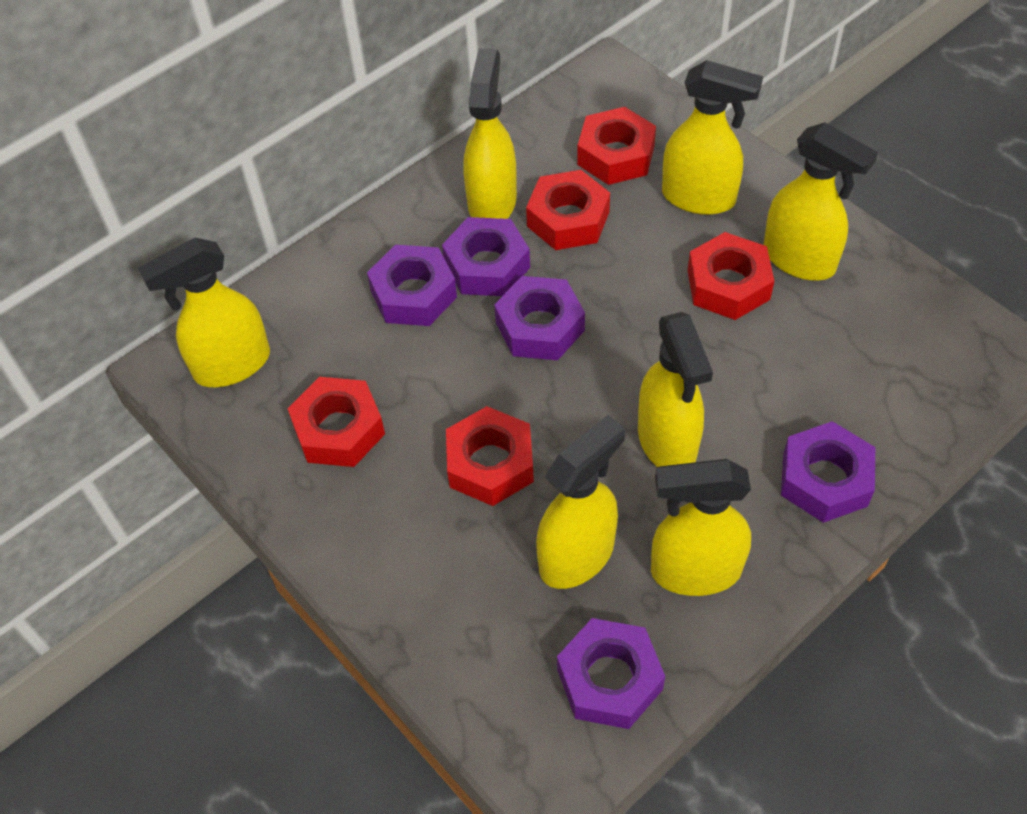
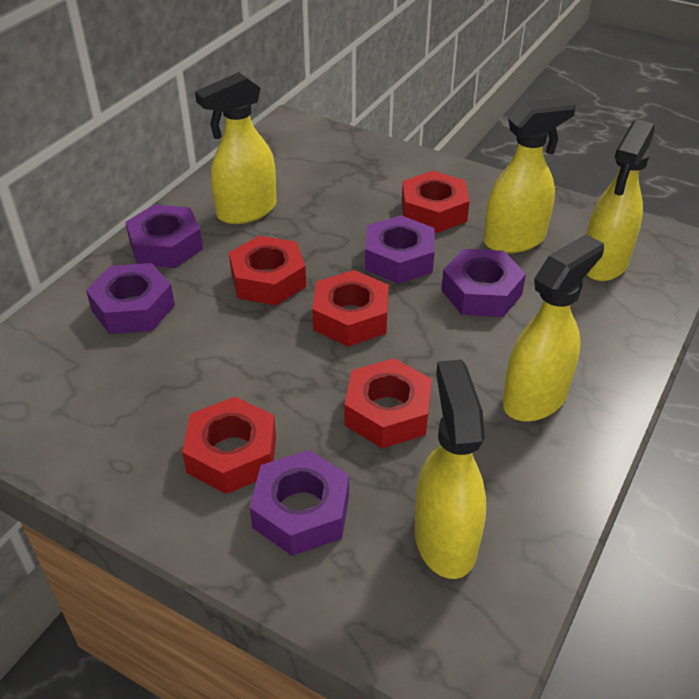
yellow spray bottle: 7 -> 5

